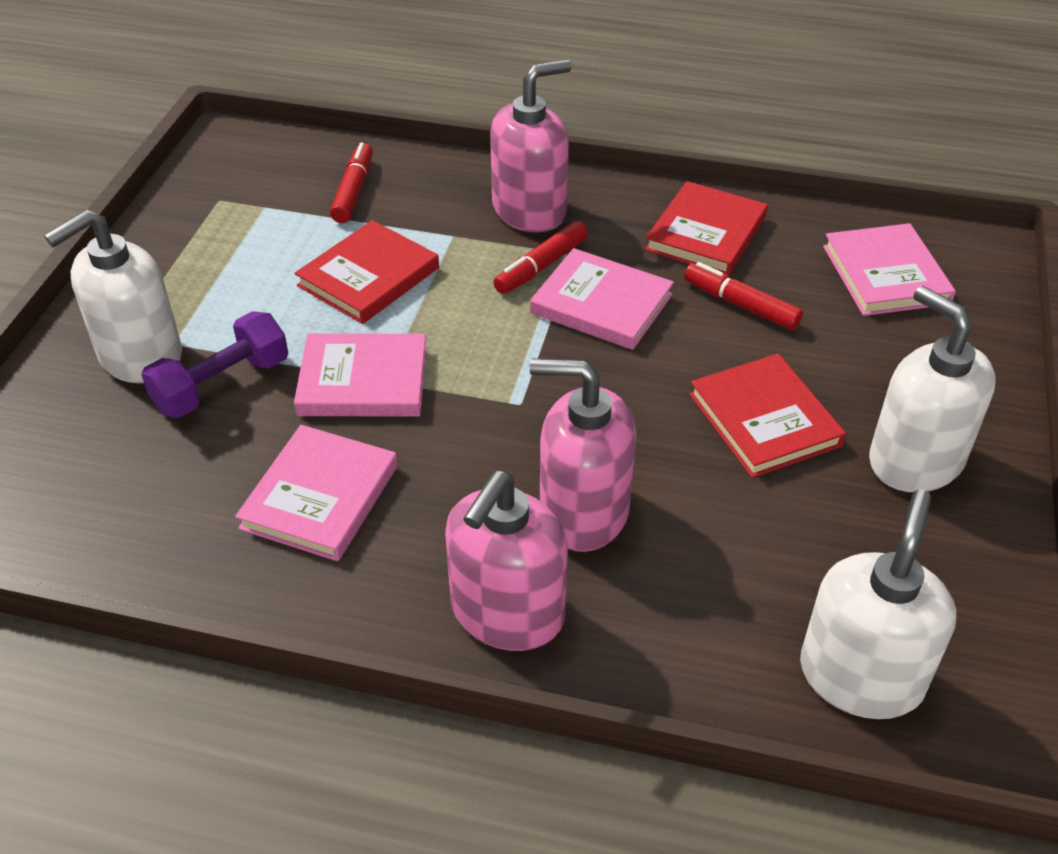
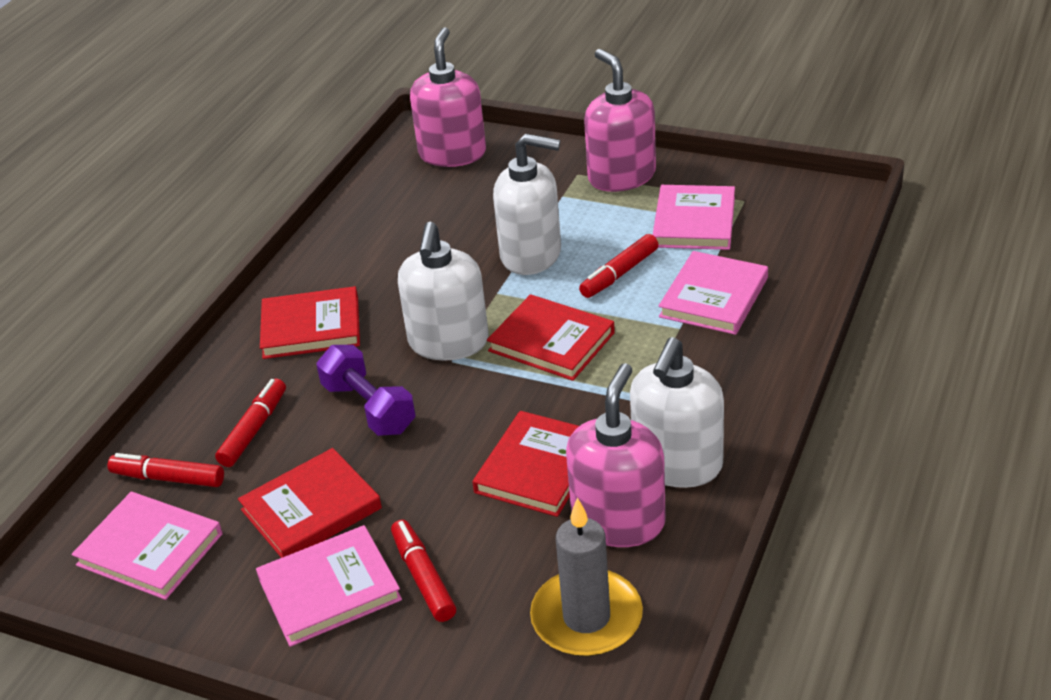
grey candle: 0 -> 1
red book: 3 -> 4
red marker: 3 -> 4

